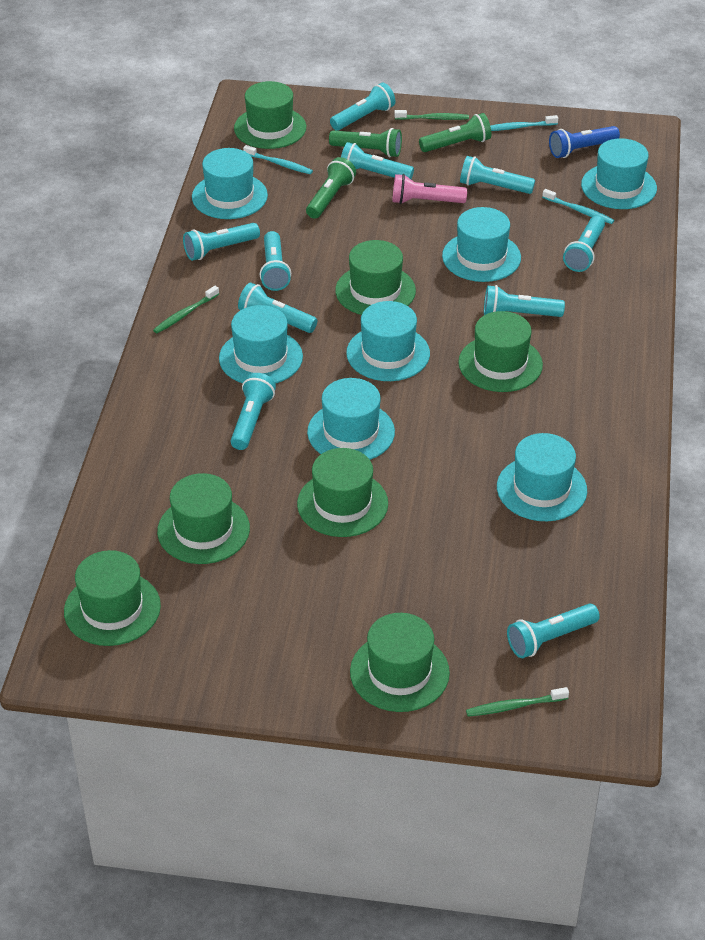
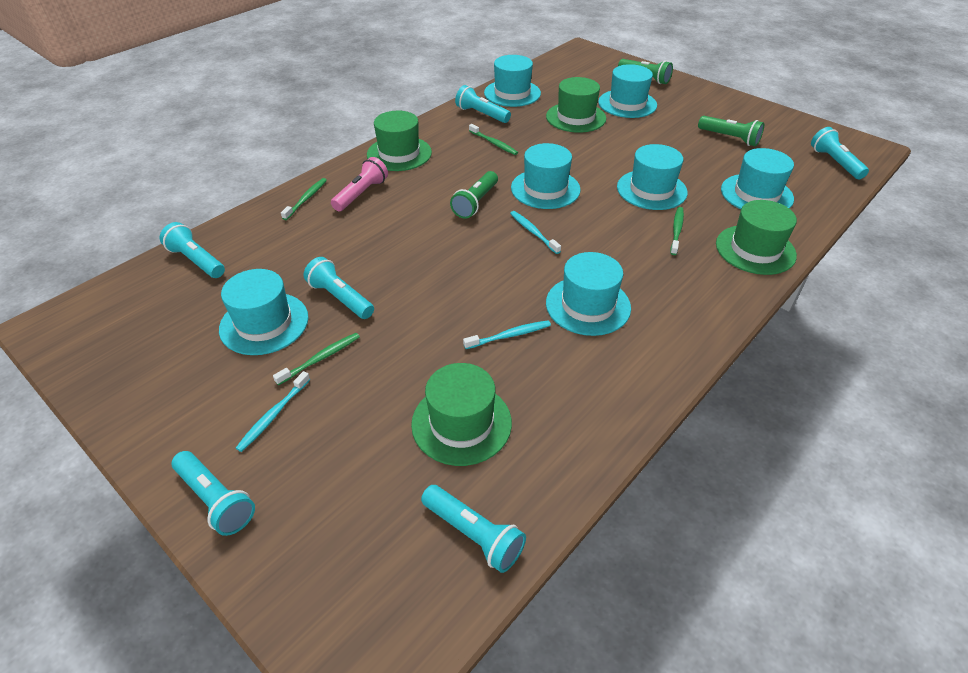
blue flashlight: 1 -> 0
green hat: 7 -> 4
green toothbrush: 3 -> 4
turquoise flashlight: 10 -> 6

